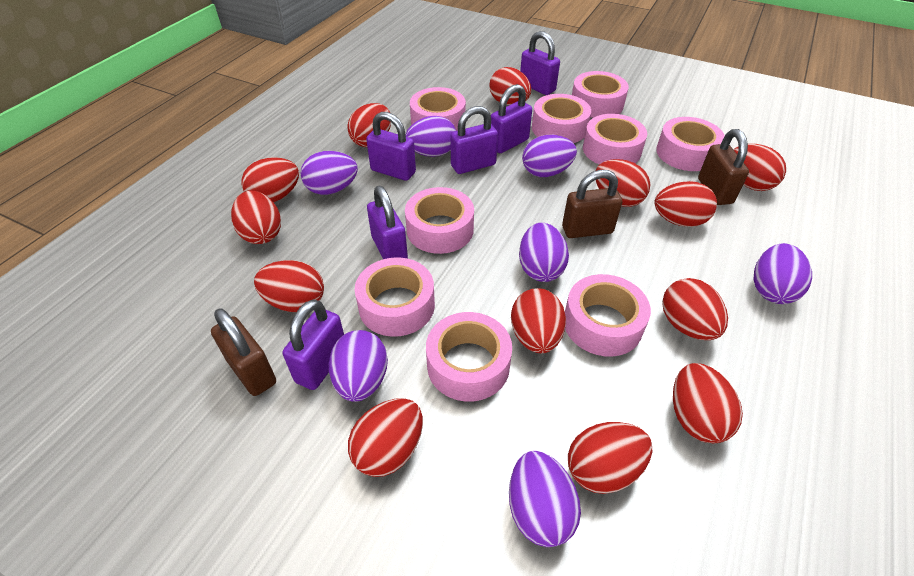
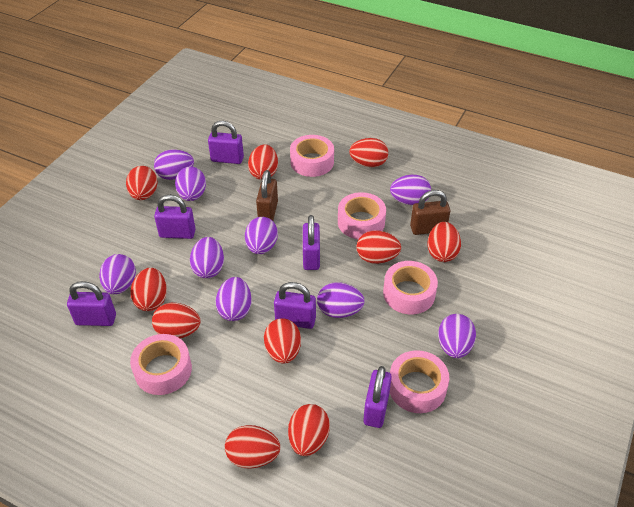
brown padlock: 3 -> 2
pink tape: 9 -> 5
purple egg: 7 -> 9
red egg: 13 -> 10

